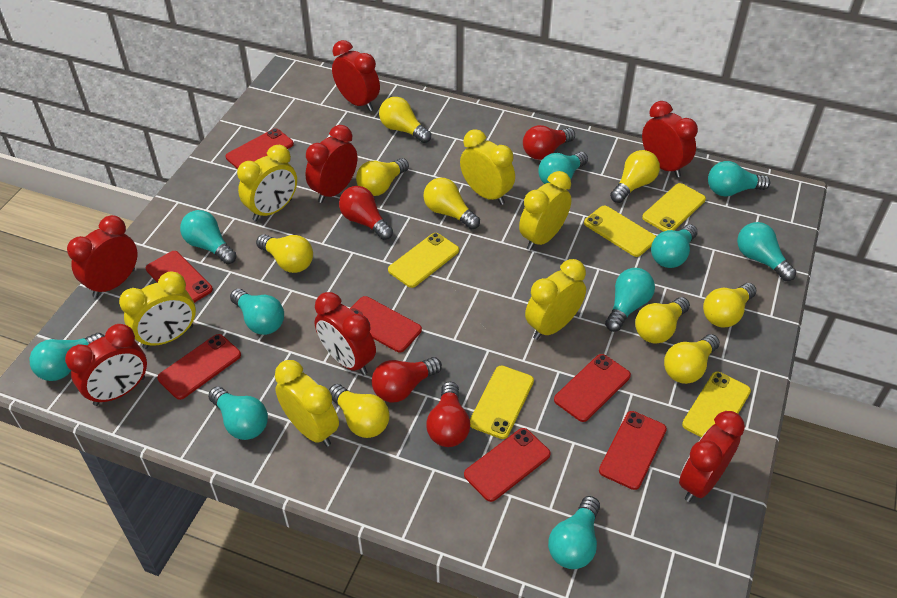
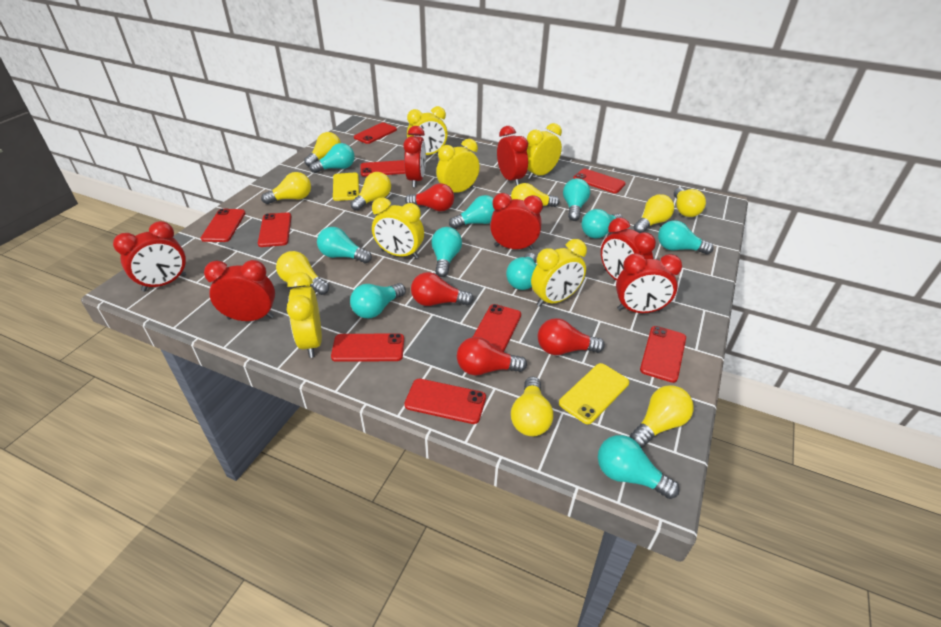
red phone: 7 -> 9
yellow phone: 5 -> 2

